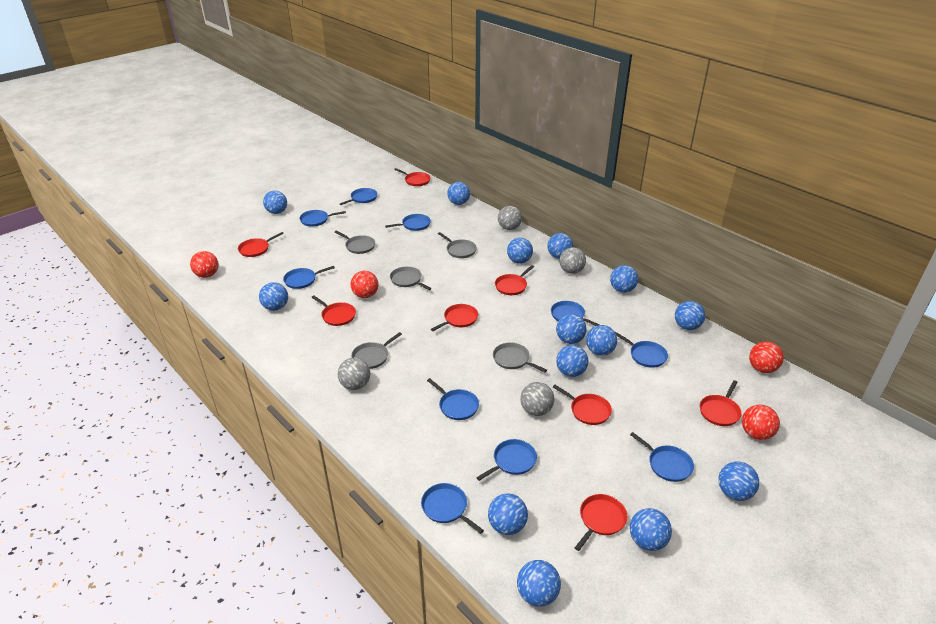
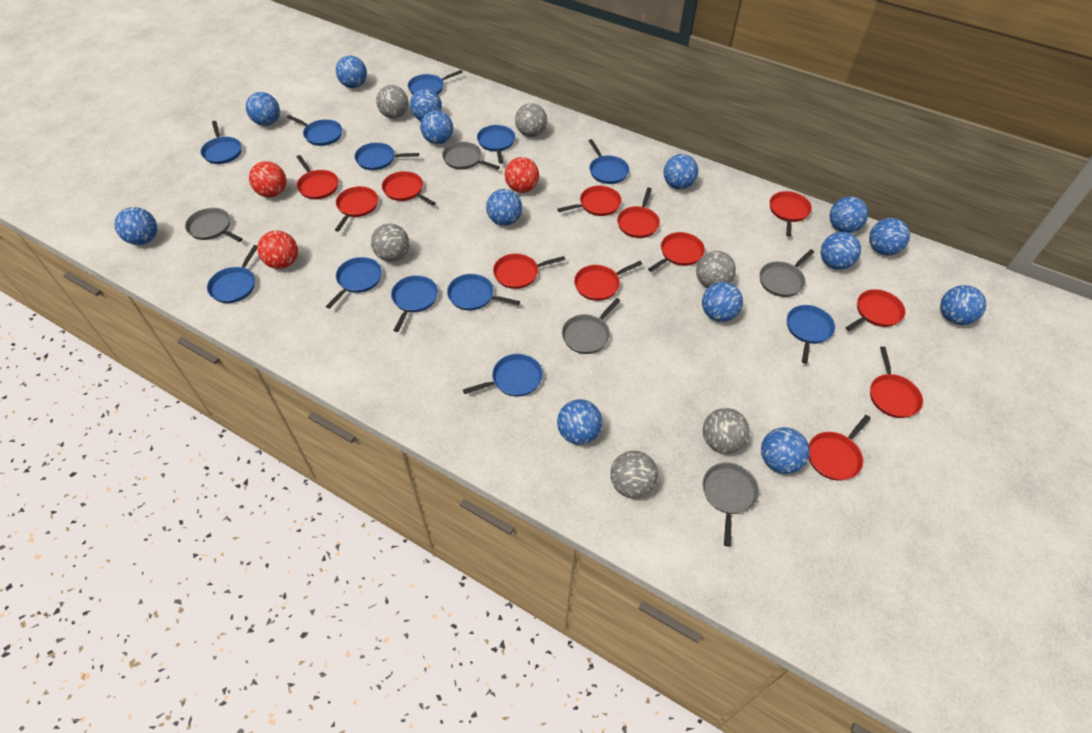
blue pan: 10 -> 12
grey ball: 4 -> 6
red ball: 4 -> 3
red pan: 8 -> 12

